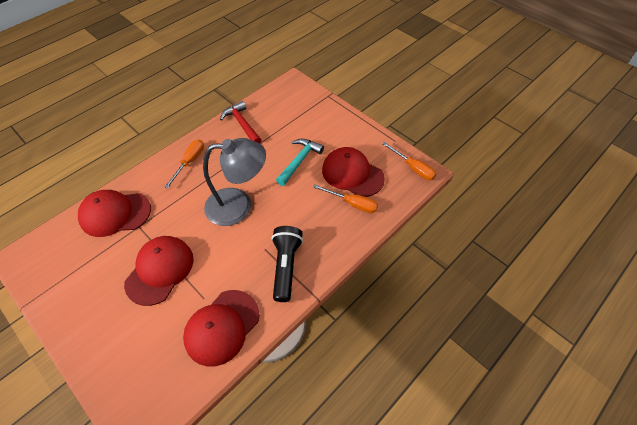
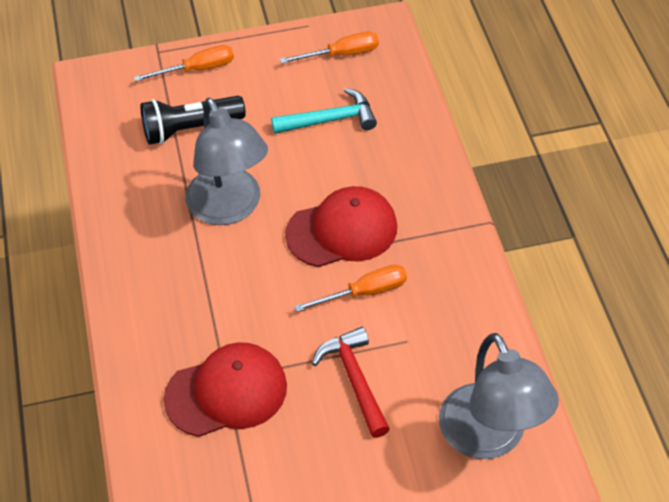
grey lamp: 1 -> 2
red cap: 4 -> 2

